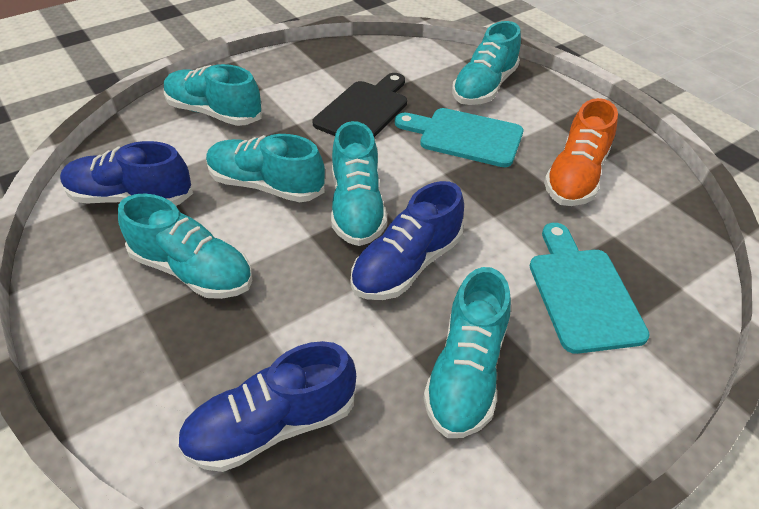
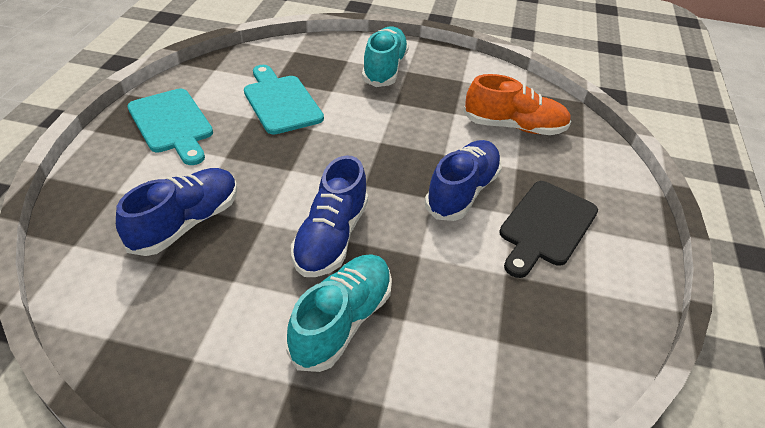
turquoise shoe: 6 -> 2

